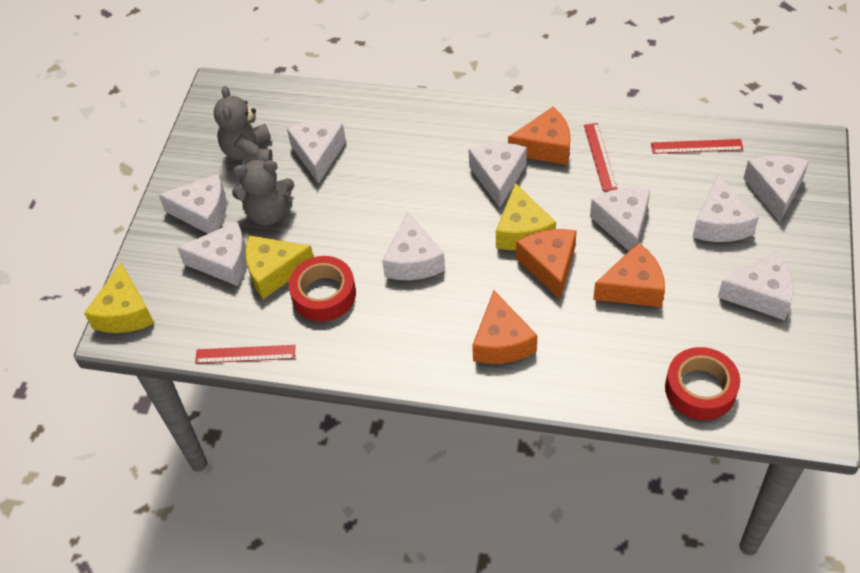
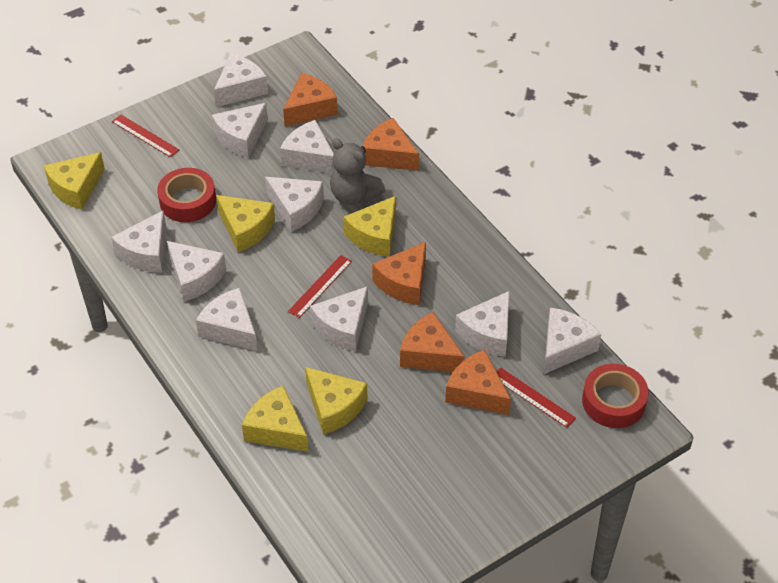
grey teddy bear: 2 -> 1
orange cheese: 4 -> 5
white cheese: 9 -> 10
yellow cheese: 3 -> 5

